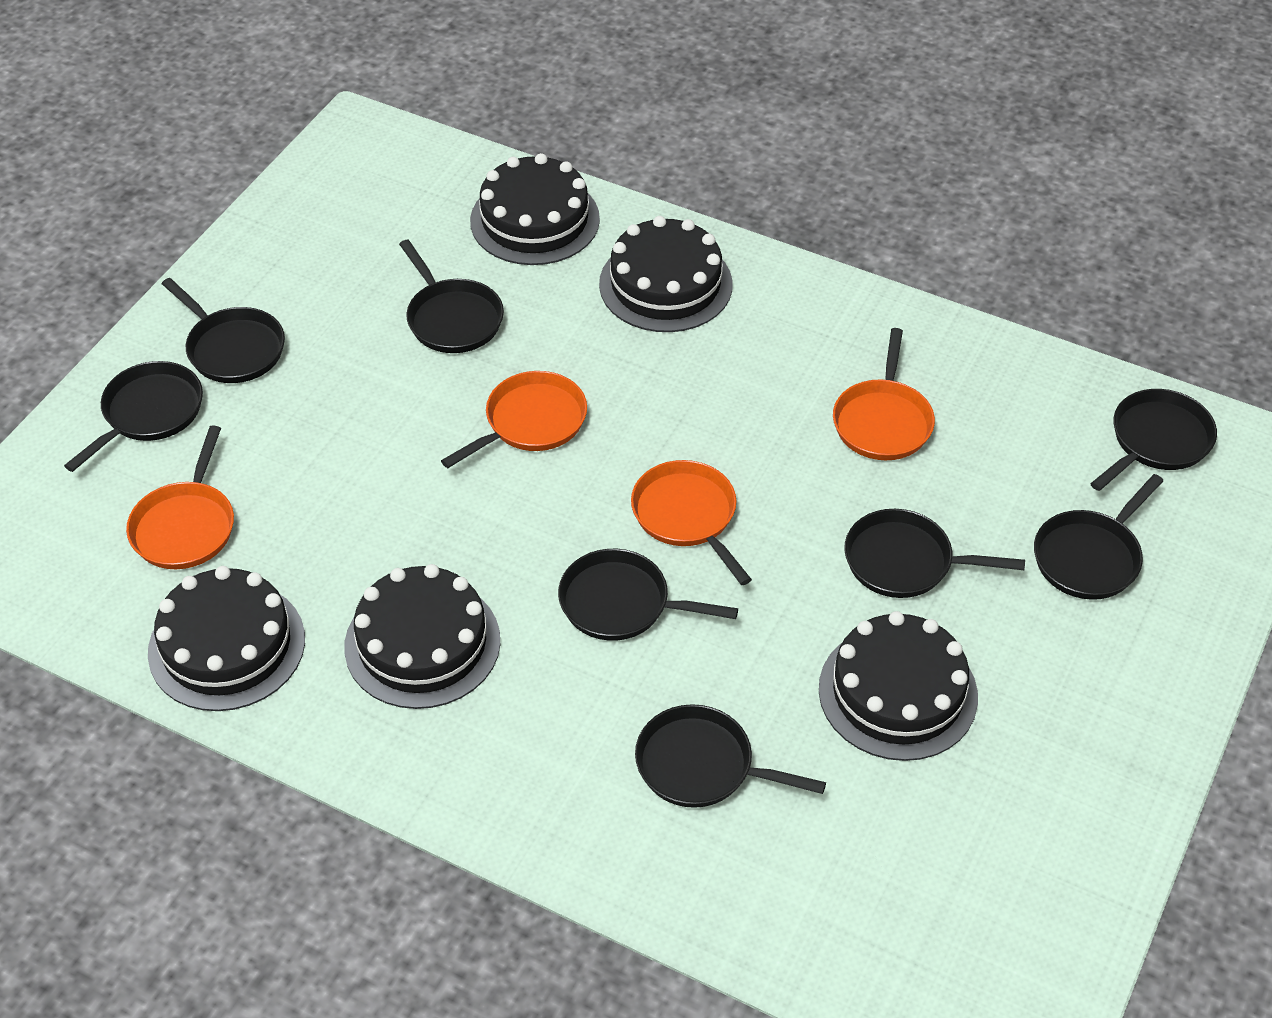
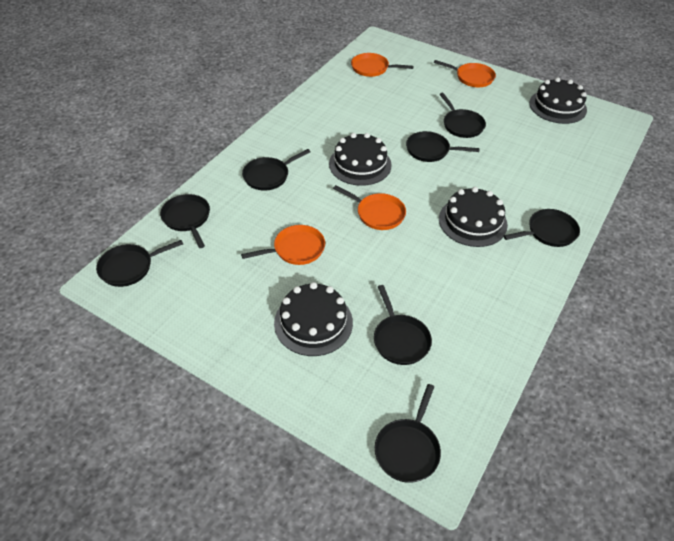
black cake: 5 -> 4

